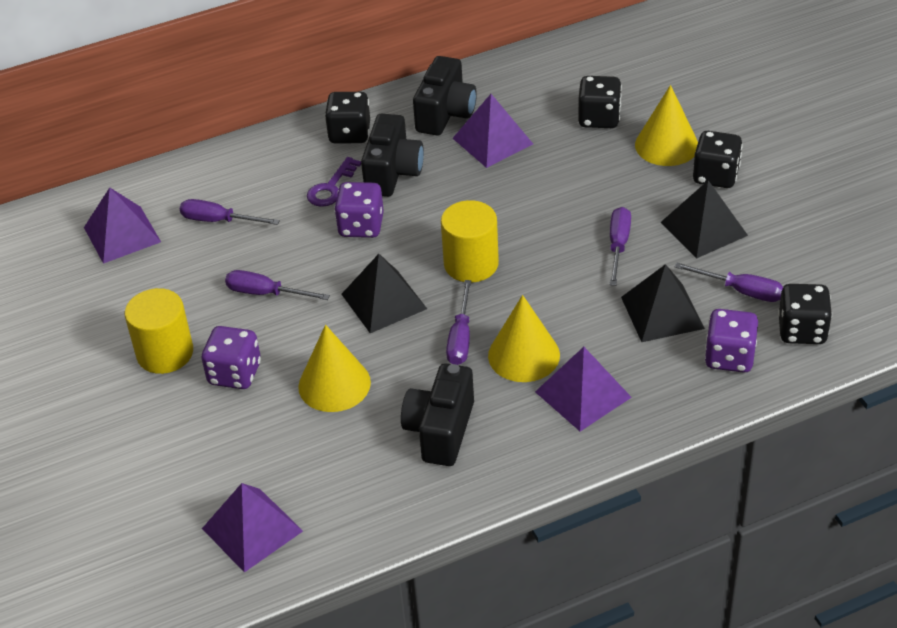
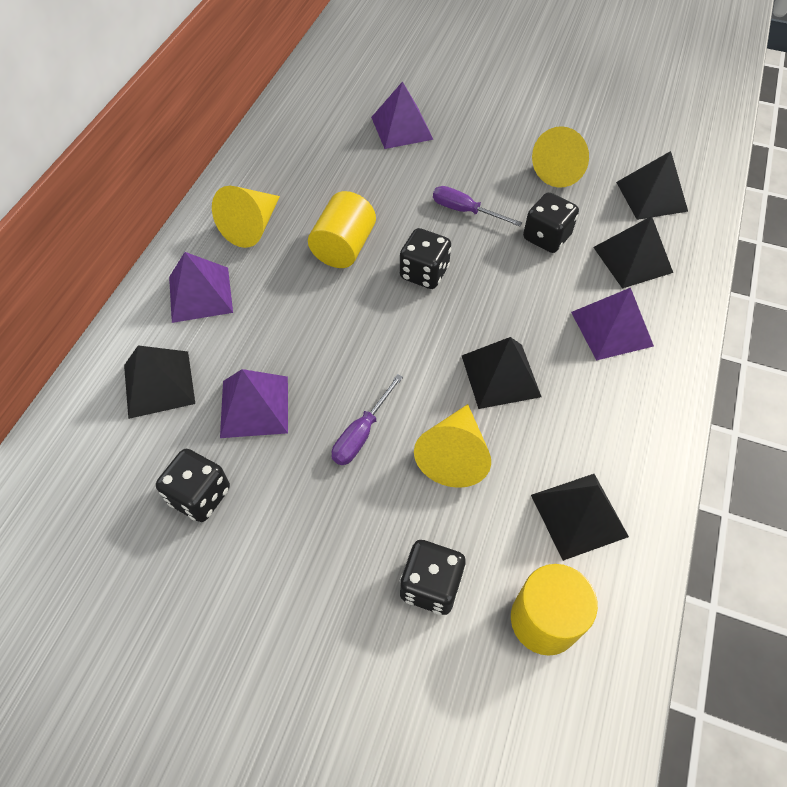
black camera: 3 -> 0
black pyramid: 3 -> 5
purple dice: 3 -> 0
purple key: 1 -> 0
purple screwdriver: 5 -> 2

